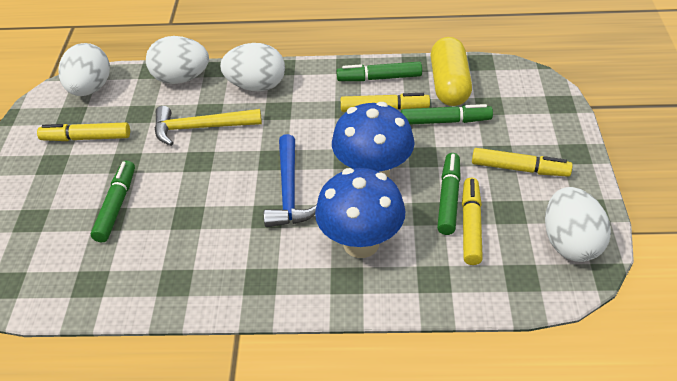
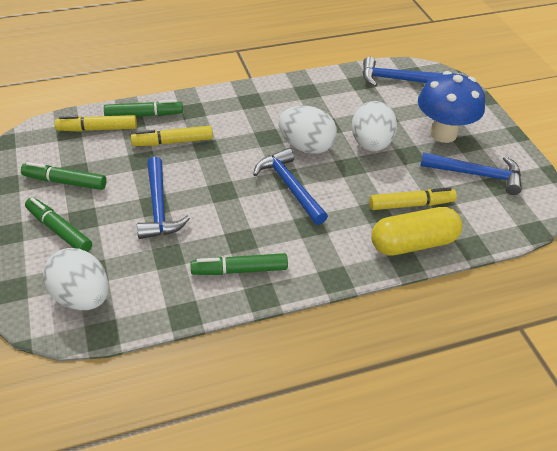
blue hammer: 1 -> 4
blue mushroom: 2 -> 1
white egg: 4 -> 3
yellow hammer: 1 -> 0
yellow marker: 4 -> 3

